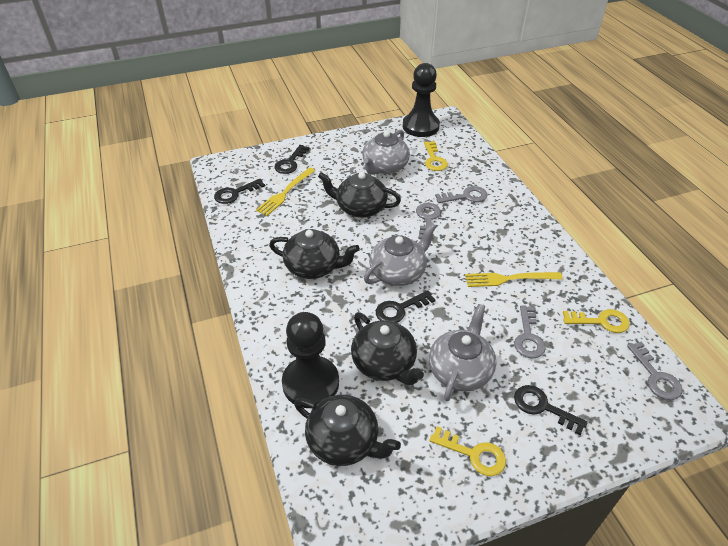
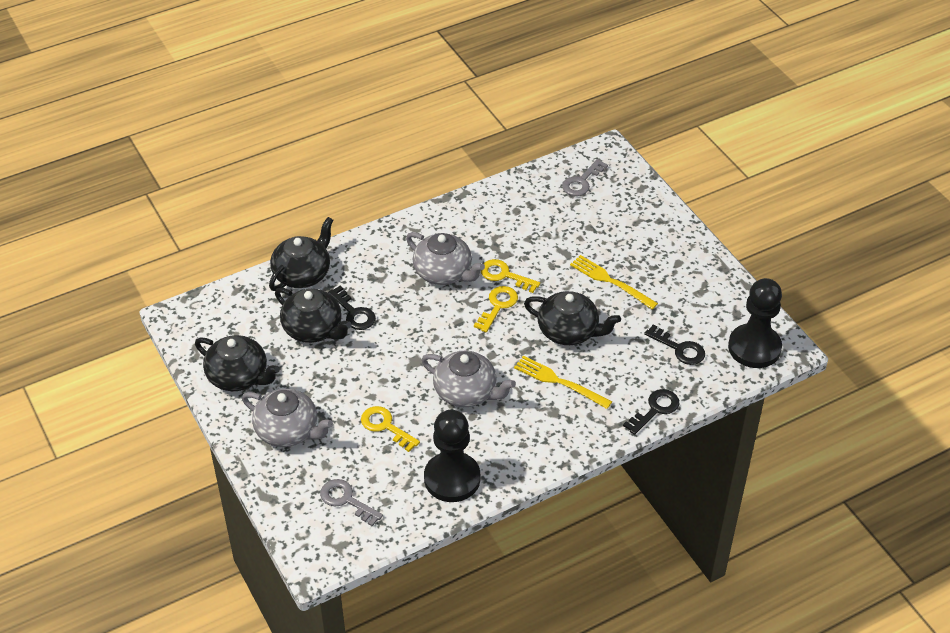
black key: 4 -> 3
grey key: 4 -> 2

